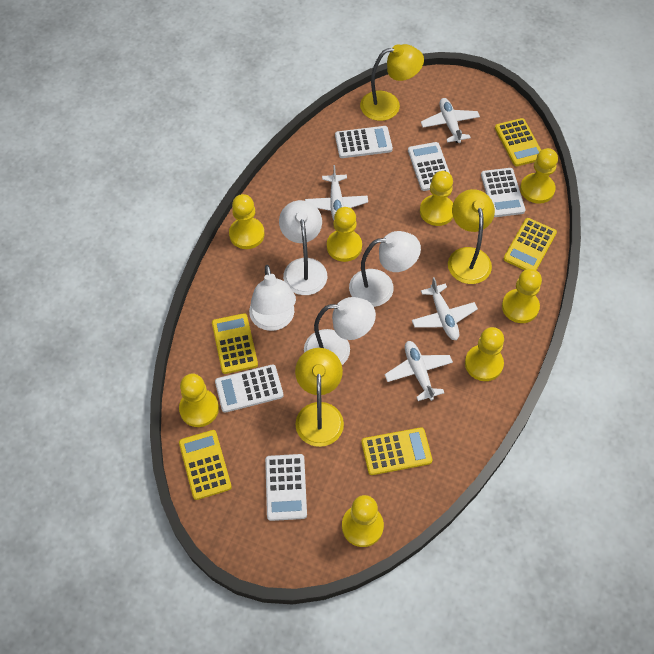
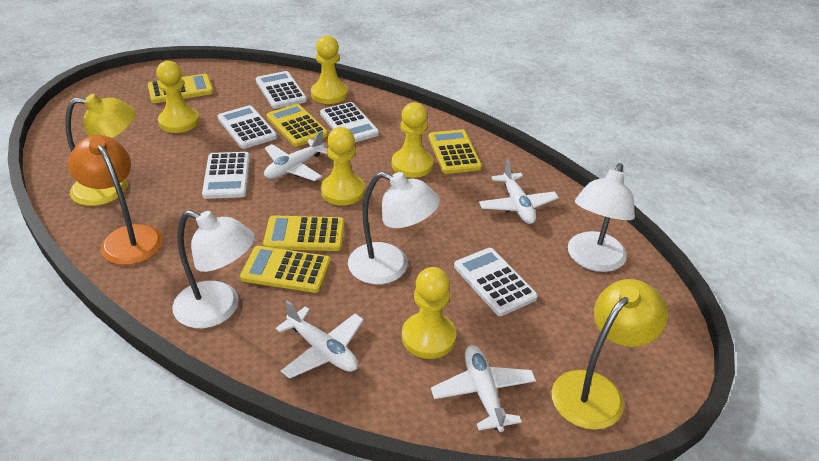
orange lamp: 0 -> 1
white lamp: 4 -> 3
yellow lamp: 3 -> 2
yellow pawn: 8 -> 5

